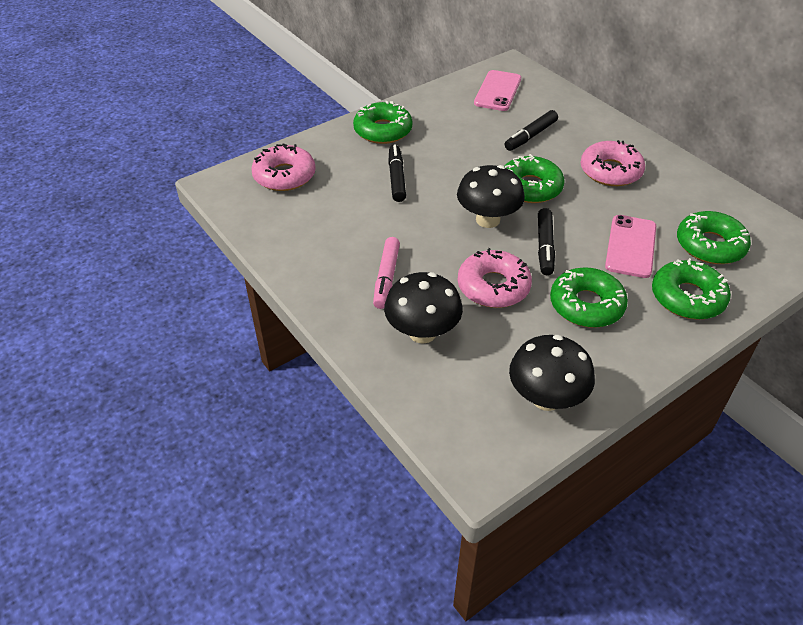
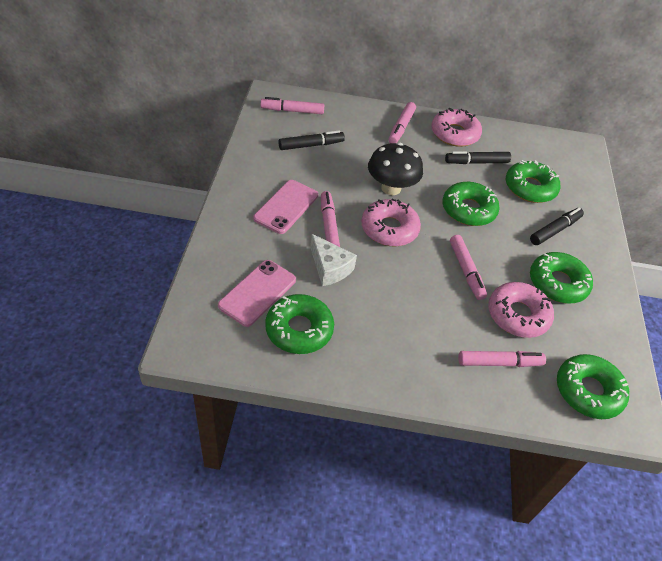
black mushroom: 3 -> 1
pink marker: 1 -> 5
white cheese: 0 -> 1

